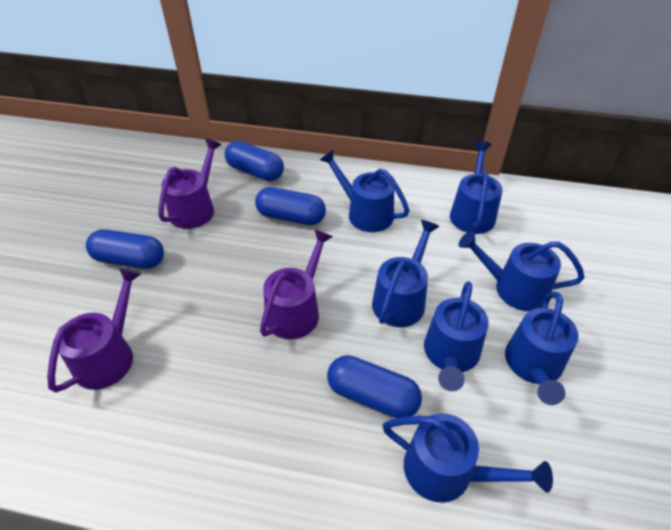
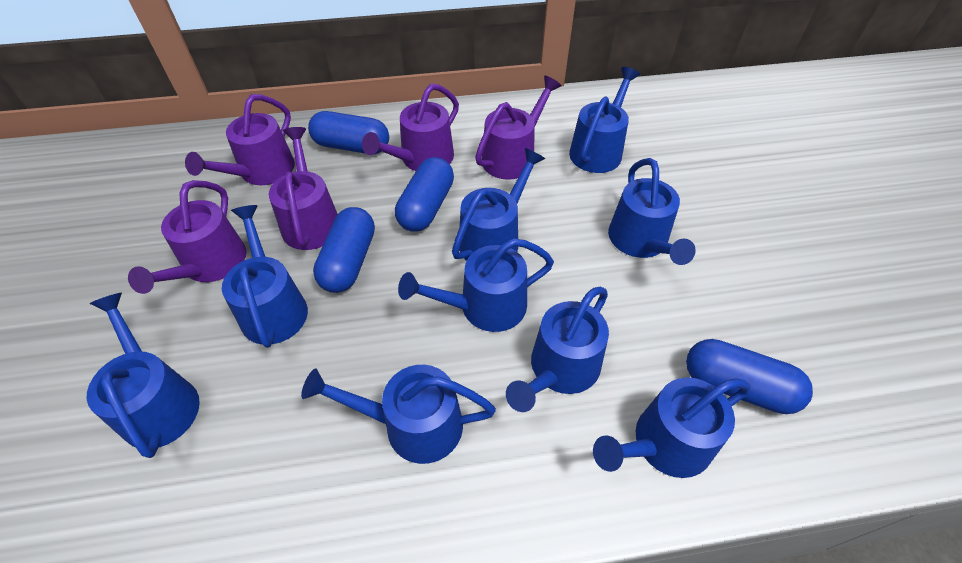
blue watering can: 7 -> 9
purple watering can: 3 -> 5

